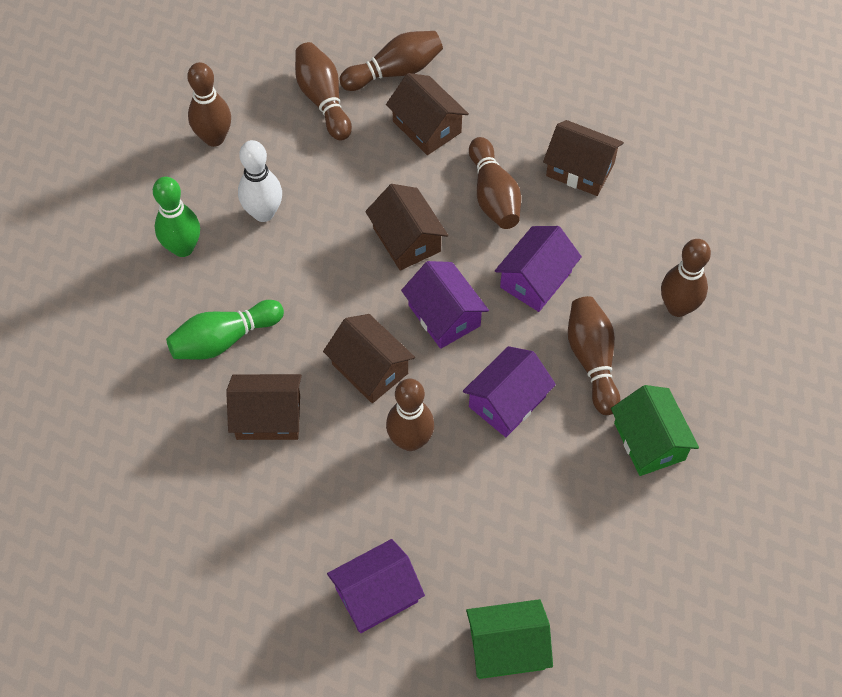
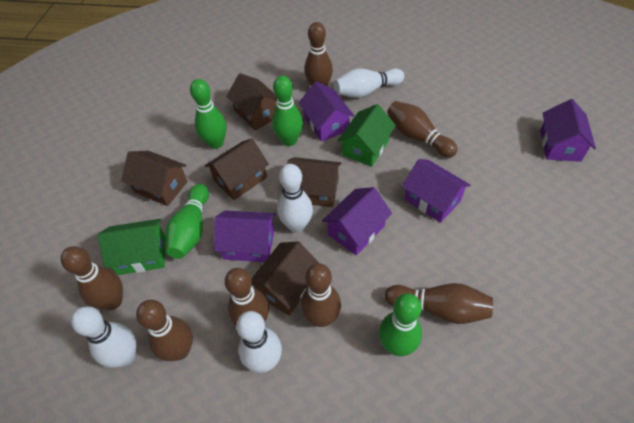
green bowling pin: 2 -> 4
purple house: 4 -> 5
white bowling pin: 1 -> 4

